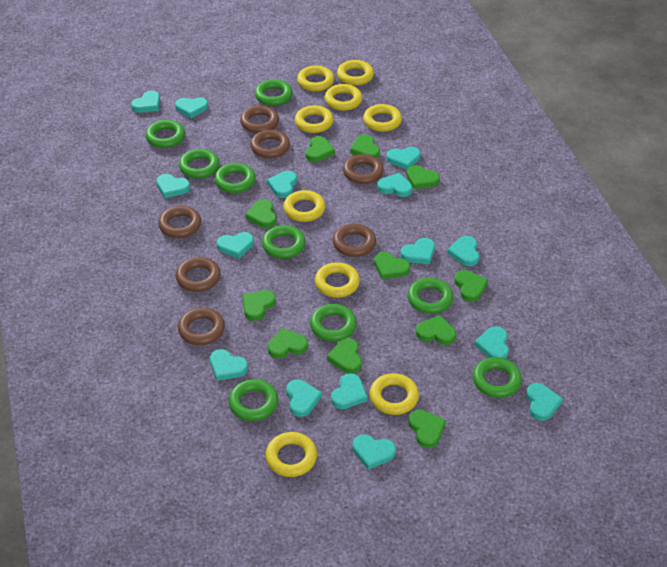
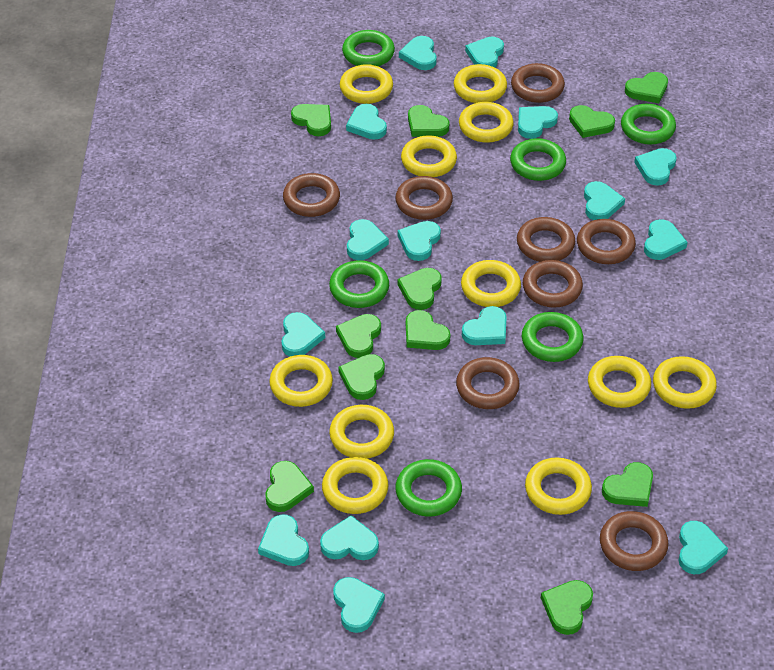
brown ring: 7 -> 8
green ring: 9 -> 6
yellow ring: 9 -> 11

